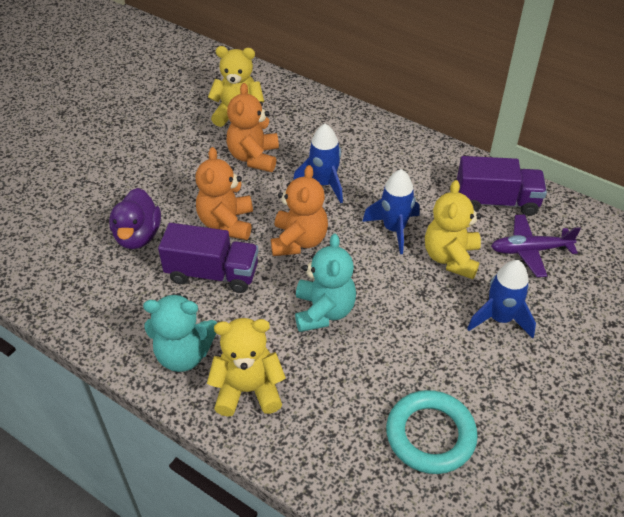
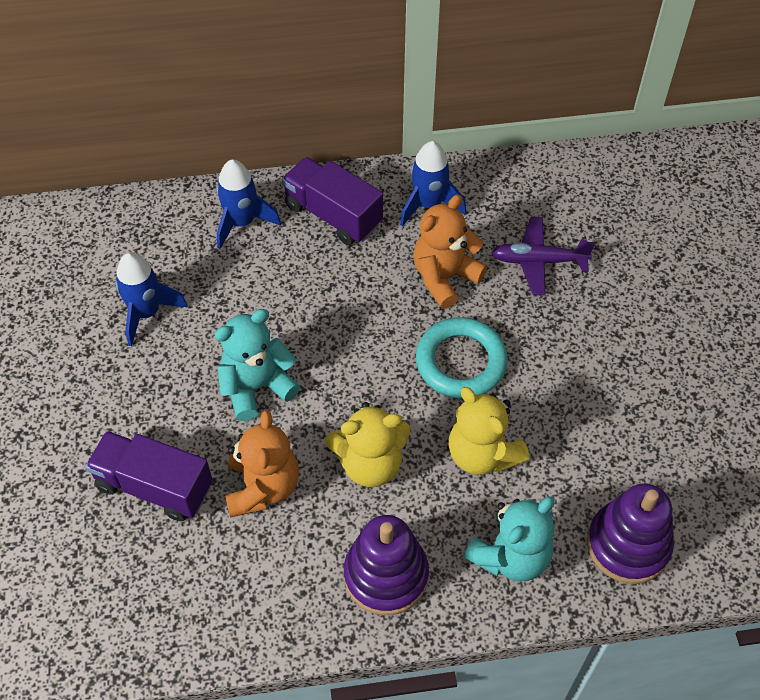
orange teddy bear: 3 -> 2
purple duck: 1 -> 0
purple stacking toy: 0 -> 2
yellow teddy bear: 3 -> 2

